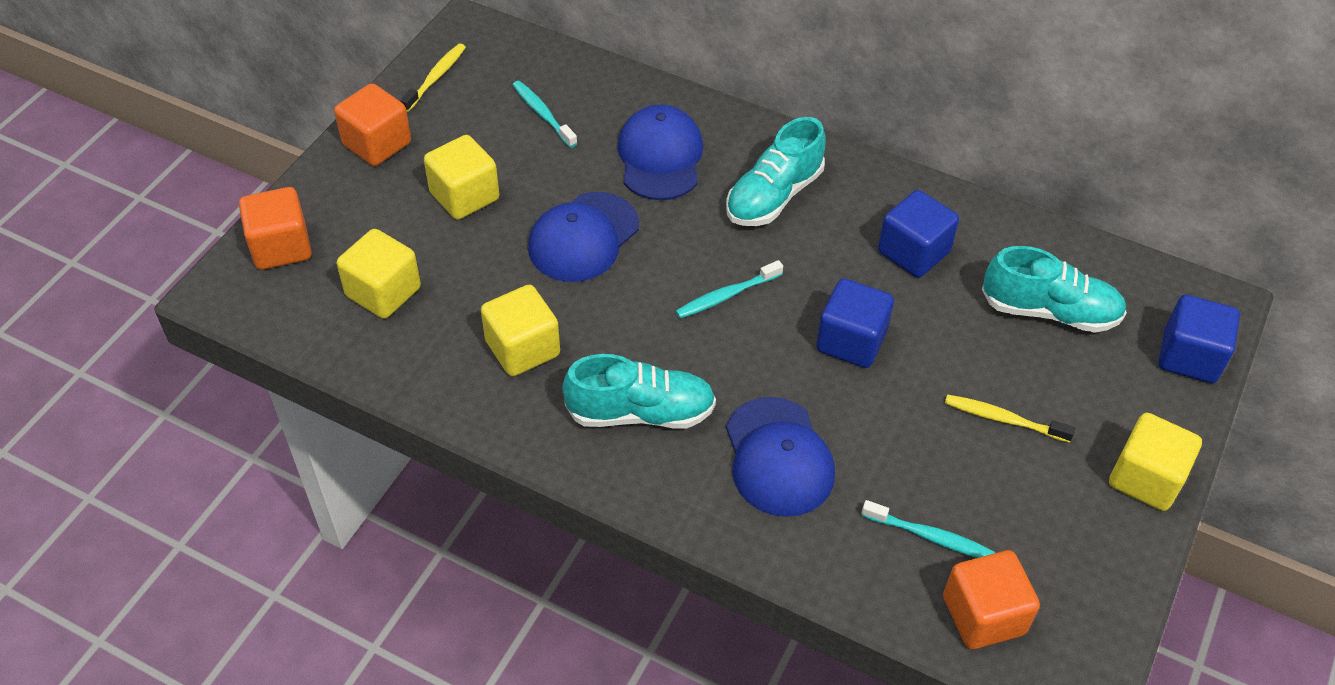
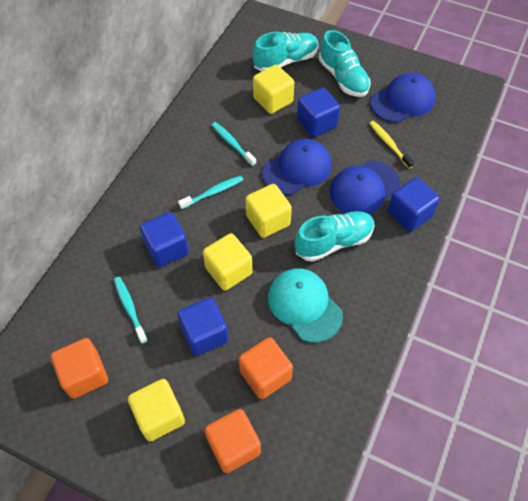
blue cube: 3 -> 4
turquoise cap: 0 -> 1
yellow toothbrush: 2 -> 1

